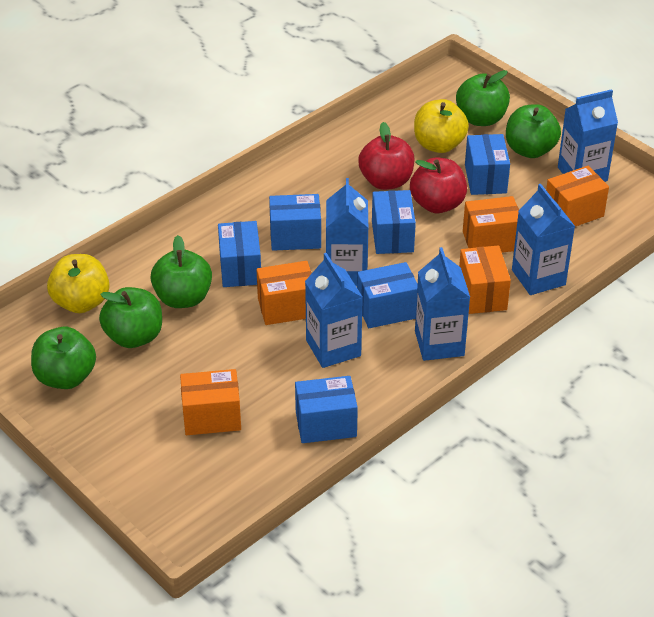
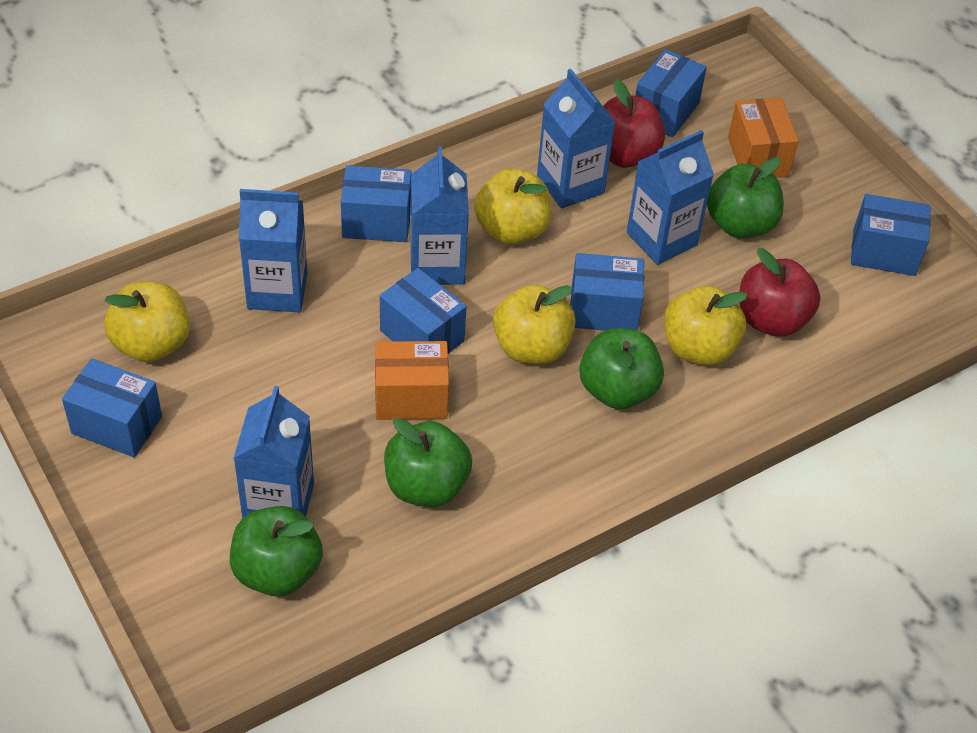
green apple: 5 -> 4
orange box: 5 -> 2
yellow apple: 2 -> 4

